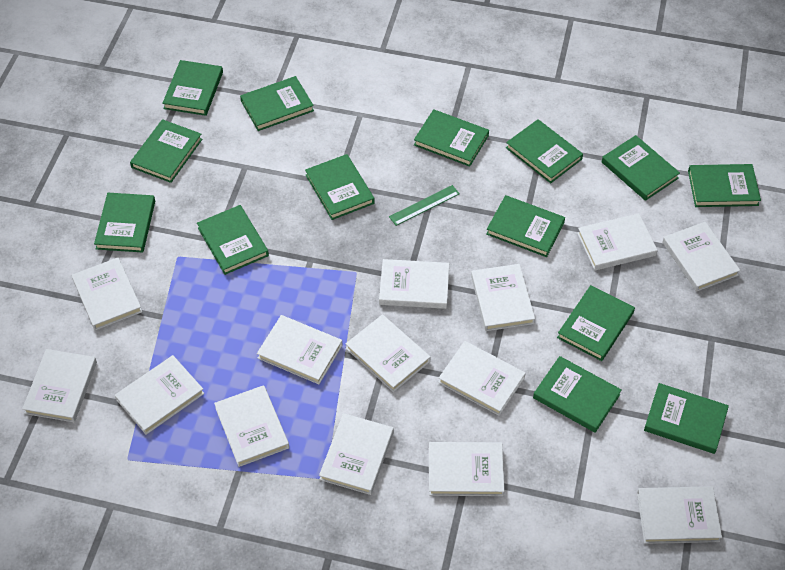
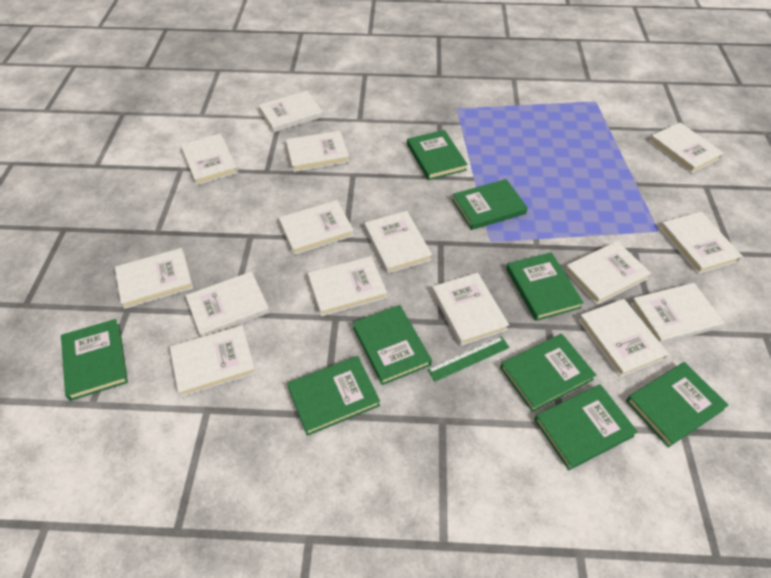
green book: 14 -> 9
white book: 14 -> 15

